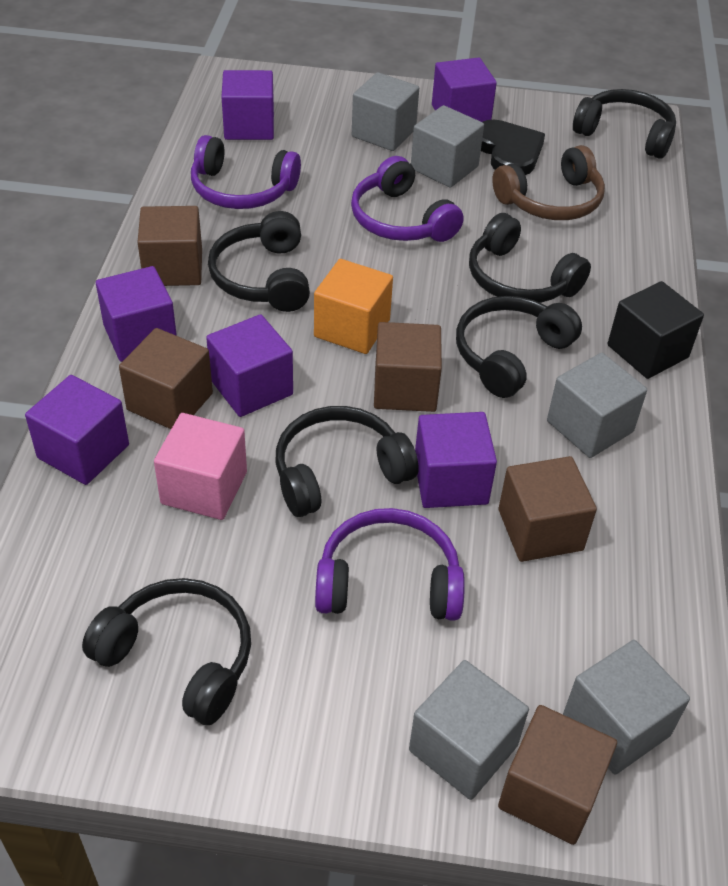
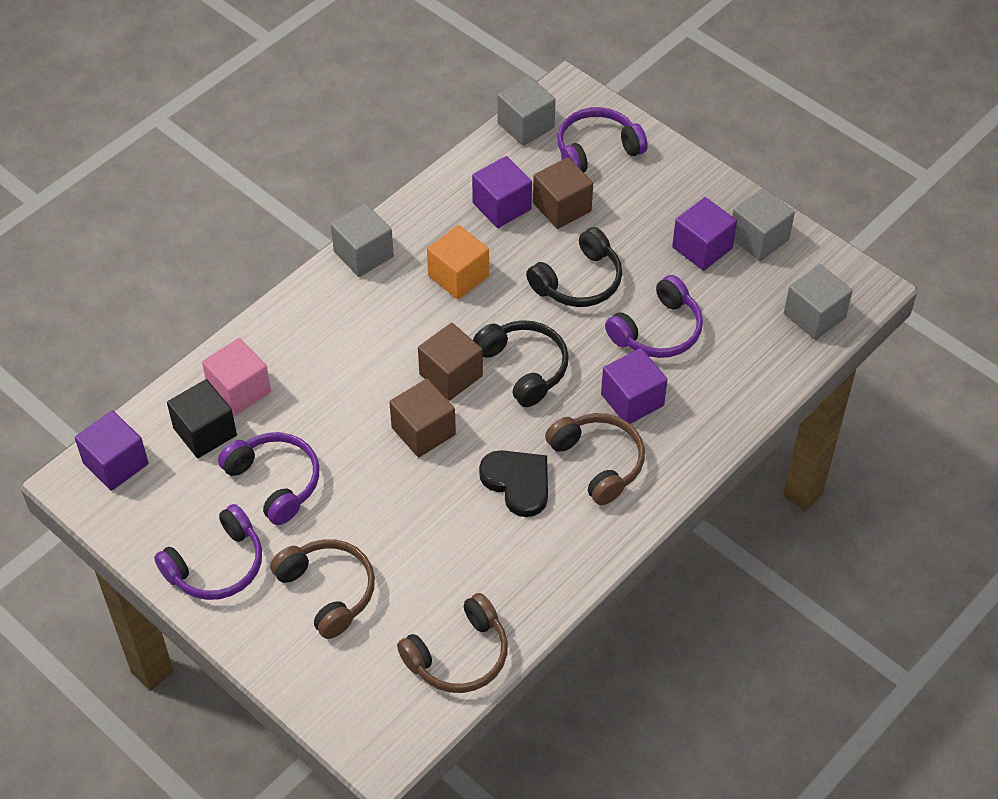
black headphones: 6 -> 2
brown cube: 5 -> 3
brown headphones: 1 -> 3
grey cube: 5 -> 4
purple cube: 6 -> 4
purple headphones: 3 -> 4

